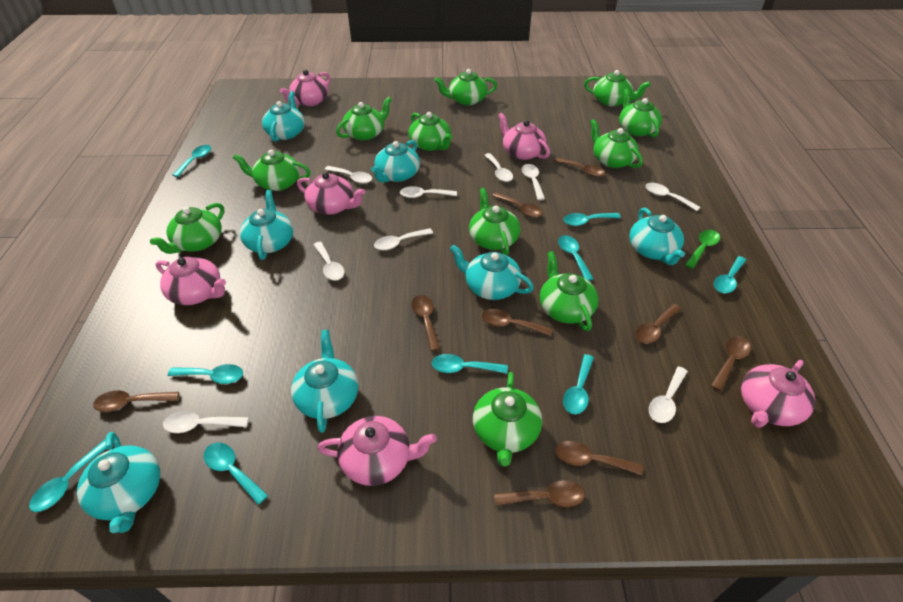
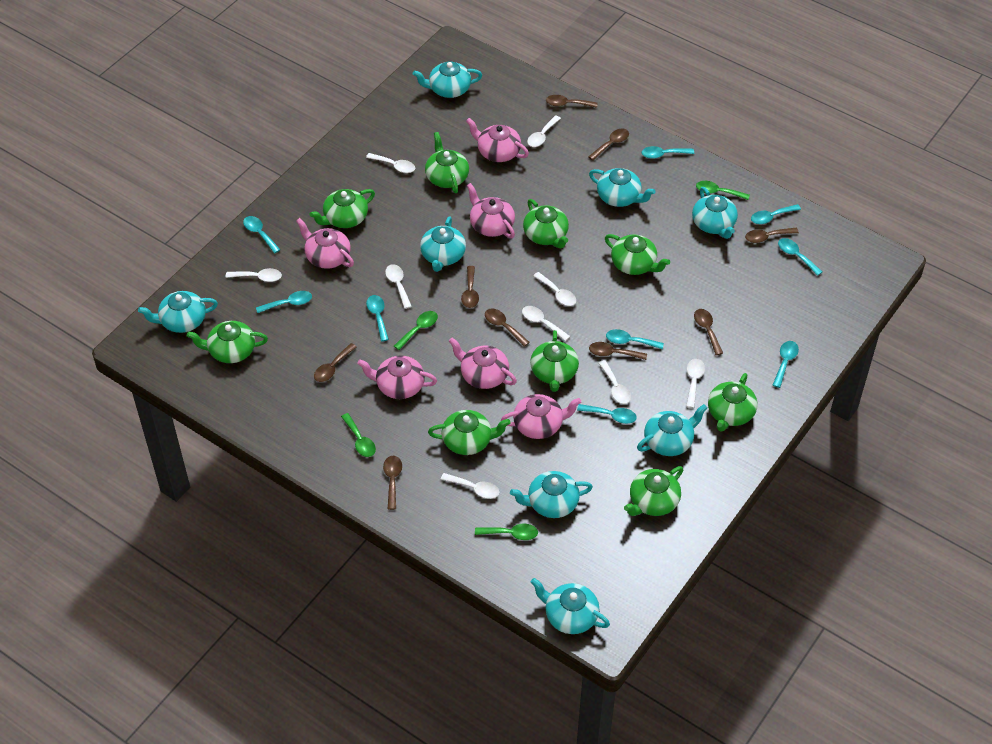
green spoon: 1 -> 4
green teapot: 11 -> 9
turquoise teapot: 7 -> 8

